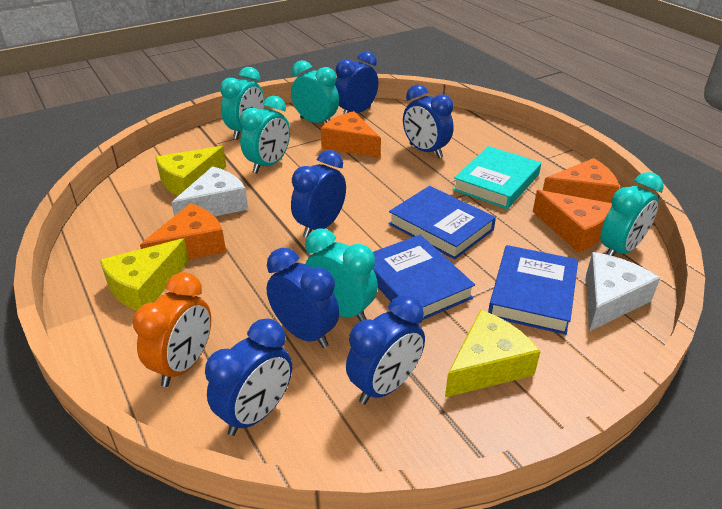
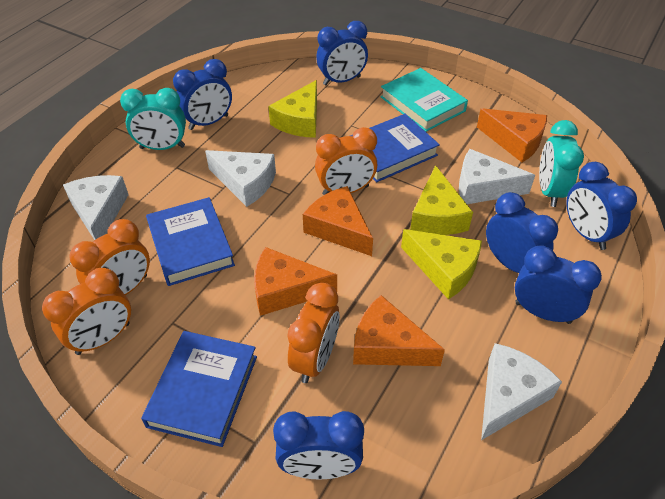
orange clock: 1 -> 4
turquoise clock: 5 -> 2
white cheese: 2 -> 4

